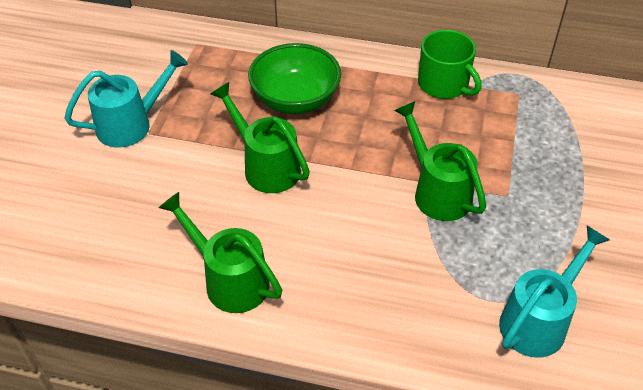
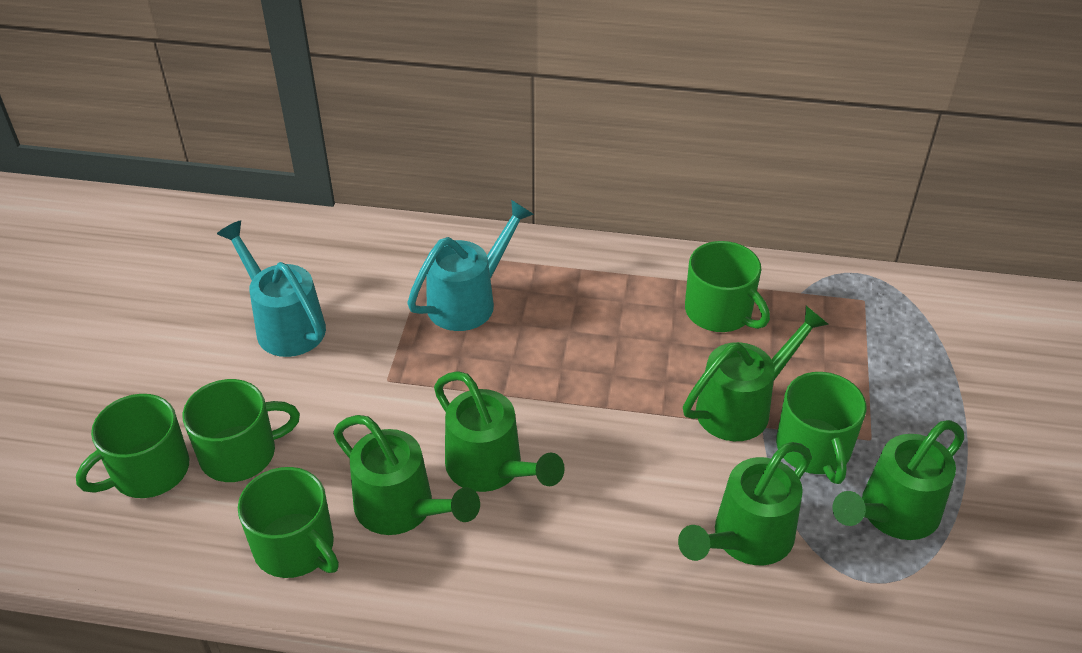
green bowl: 1 -> 0
green mug: 1 -> 5
green watering can: 3 -> 5

